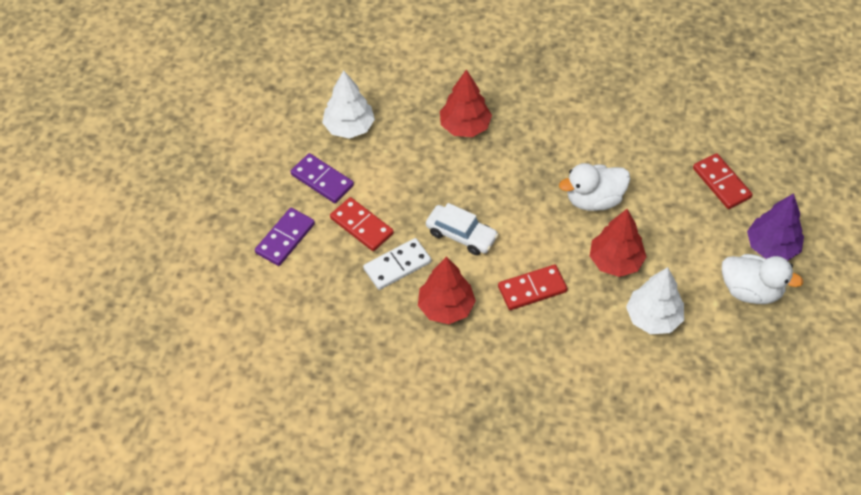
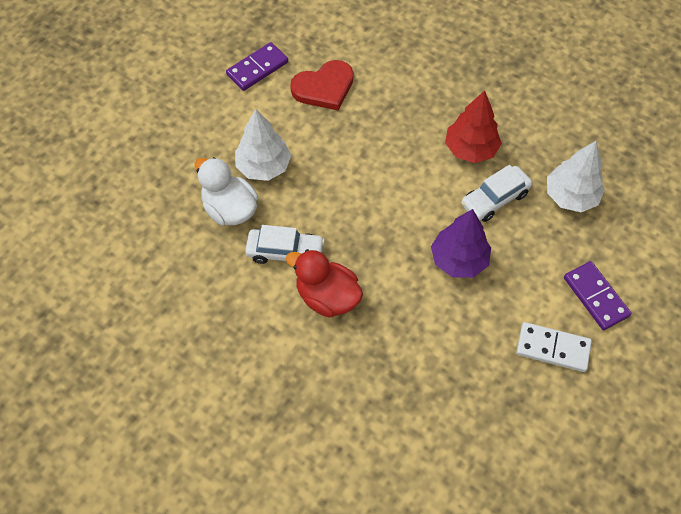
red domino: 3 -> 0
red duck: 0 -> 1
red heart: 0 -> 1
red tree: 3 -> 1
white car: 1 -> 2
white duck: 2 -> 1

